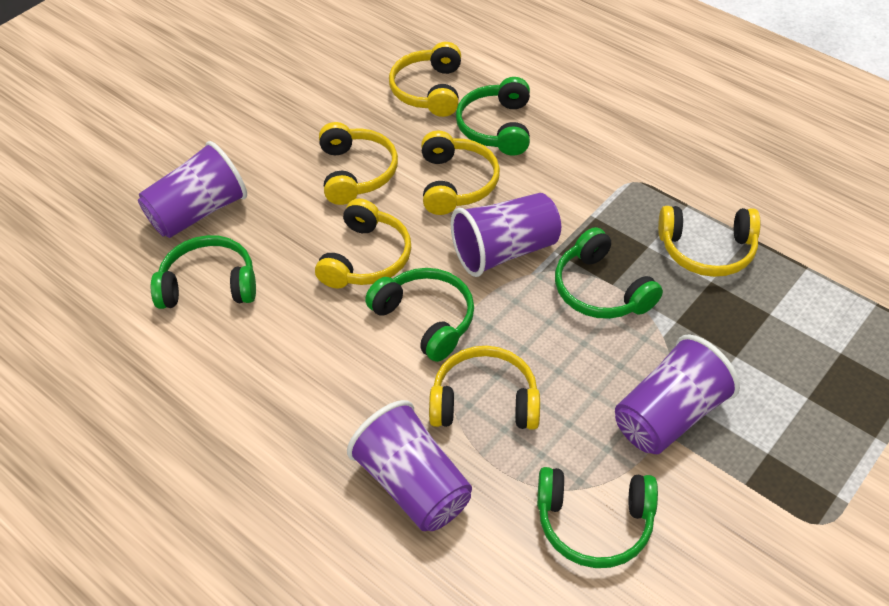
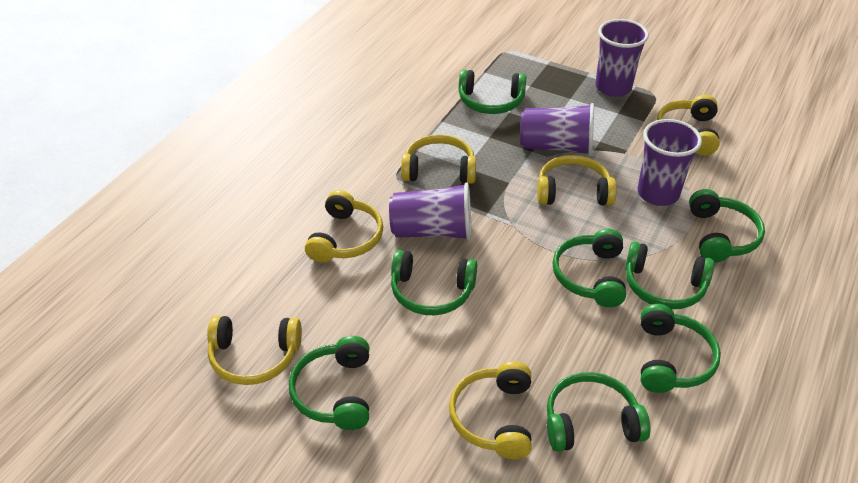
green headphones: 5 -> 8

